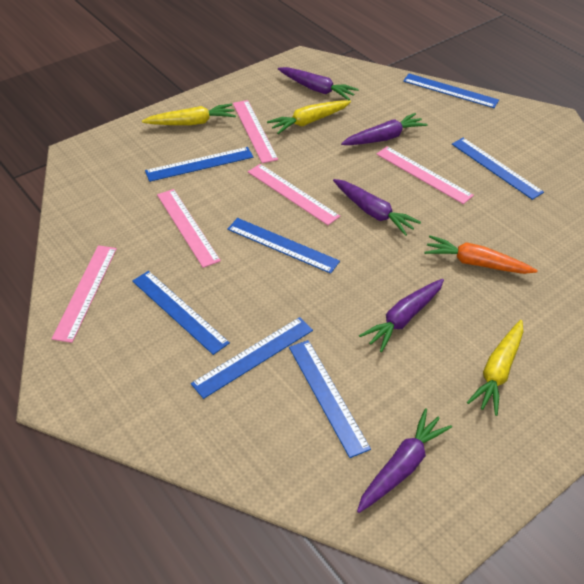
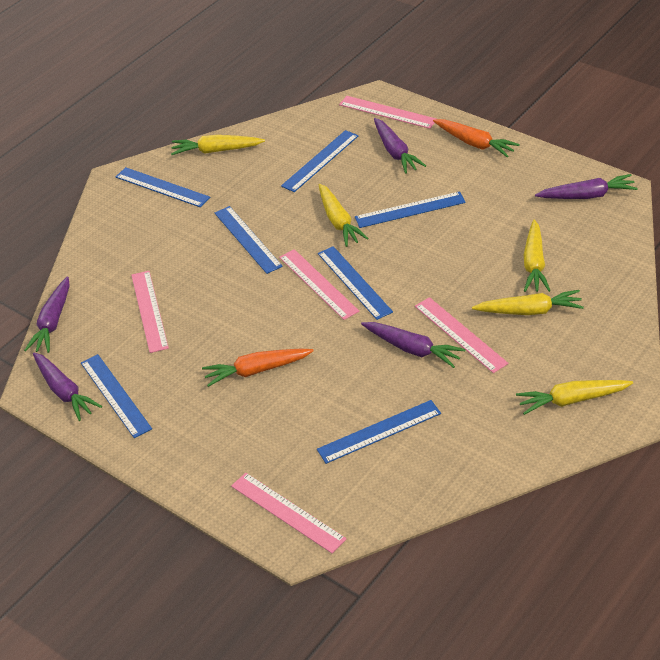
orange carrot: 1 -> 2
yellow carrot: 3 -> 5

